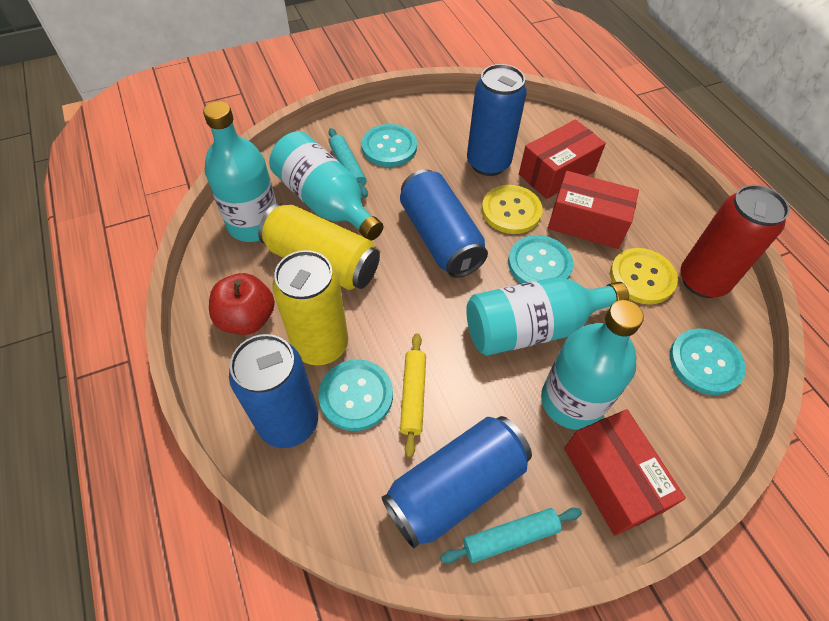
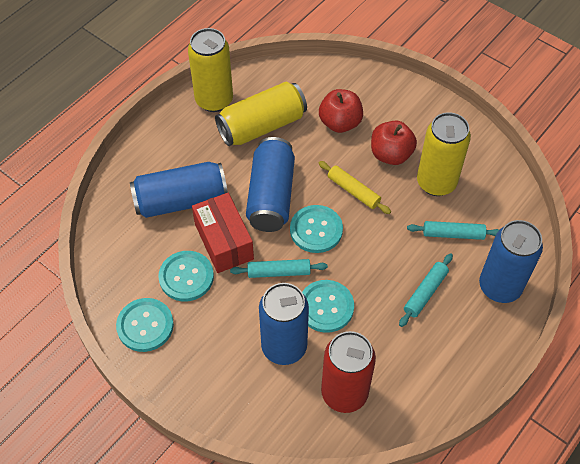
red apple: 1 -> 2
red box: 3 -> 1
turquoise bottle: 4 -> 0
turquoise rolling pin: 2 -> 3
yellow button: 2 -> 0
yellow can: 2 -> 3

